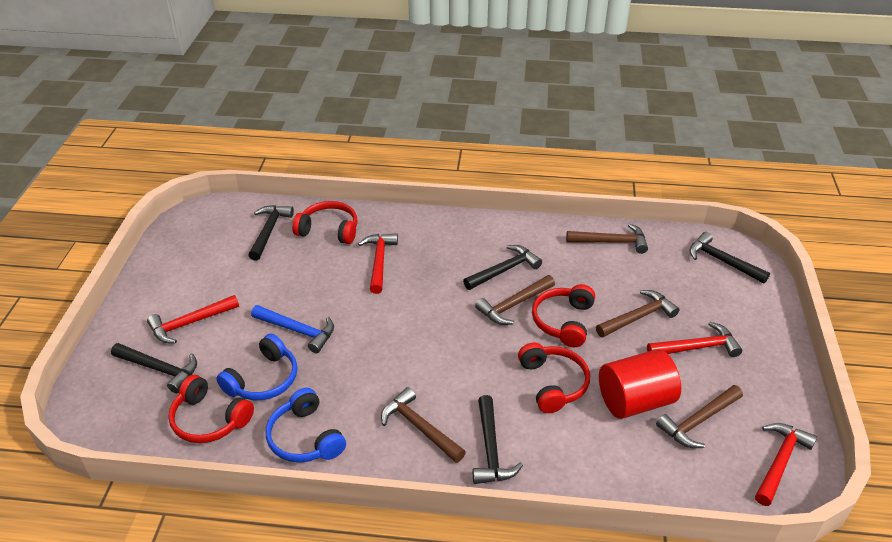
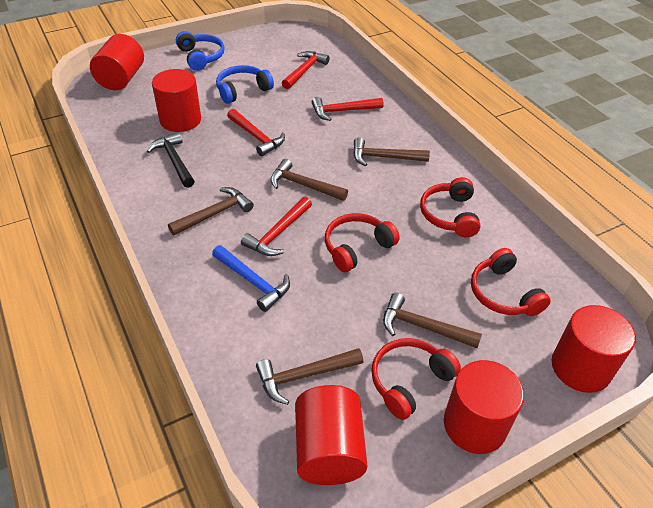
black hammer: 5 -> 1
red cylinder: 1 -> 5

